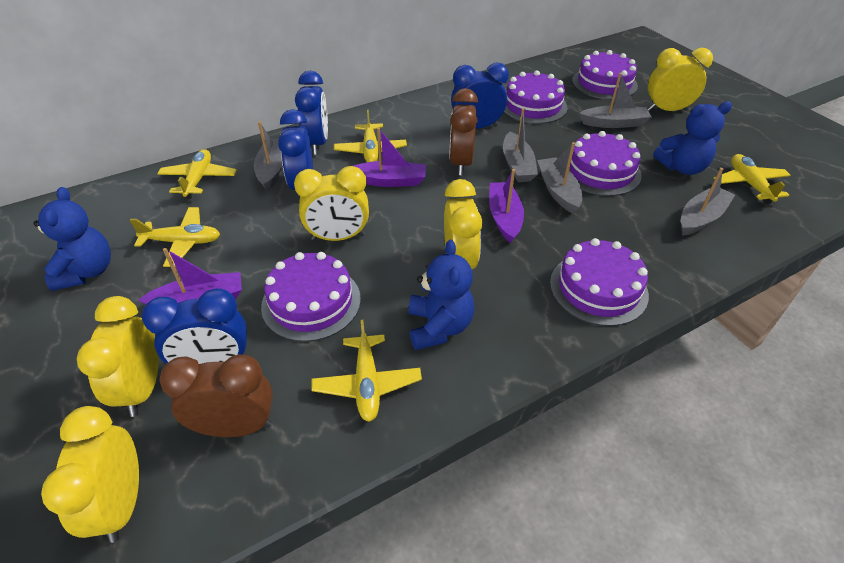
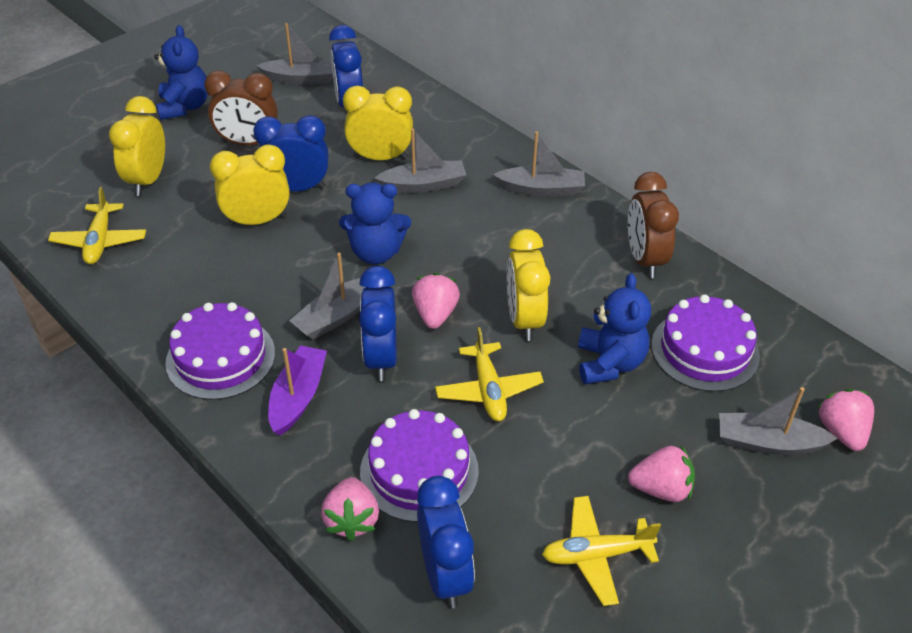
pink strawberry: 0 -> 4
purple boat: 3 -> 1
purple cake: 5 -> 3
yellow clock: 5 -> 4
yellow plane: 5 -> 3

